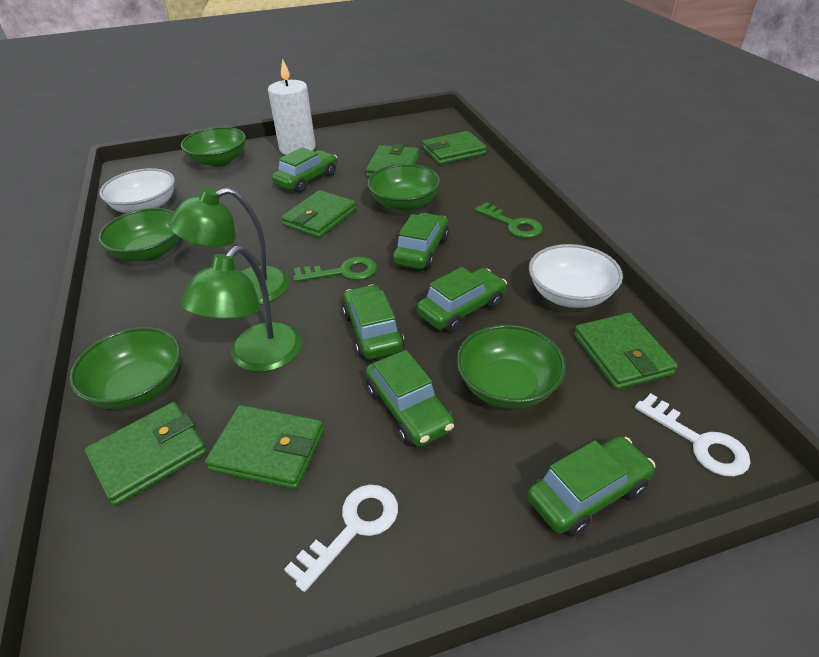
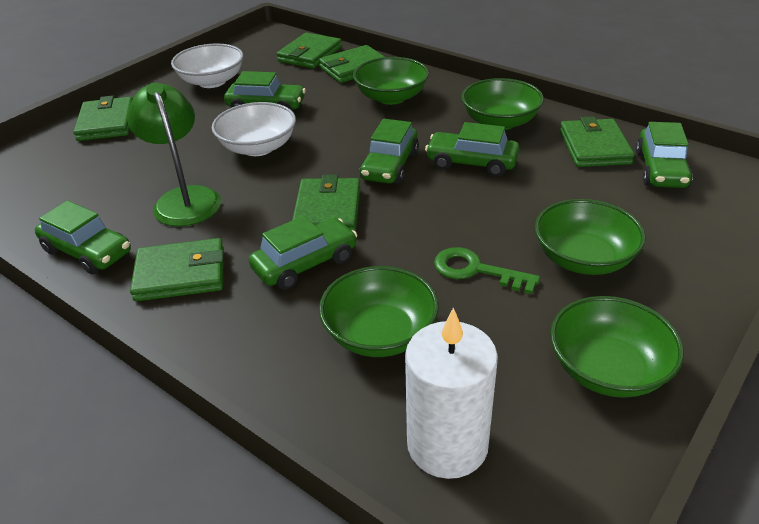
green key: 2 -> 1
green lamp: 2 -> 1
white key: 2 -> 0

